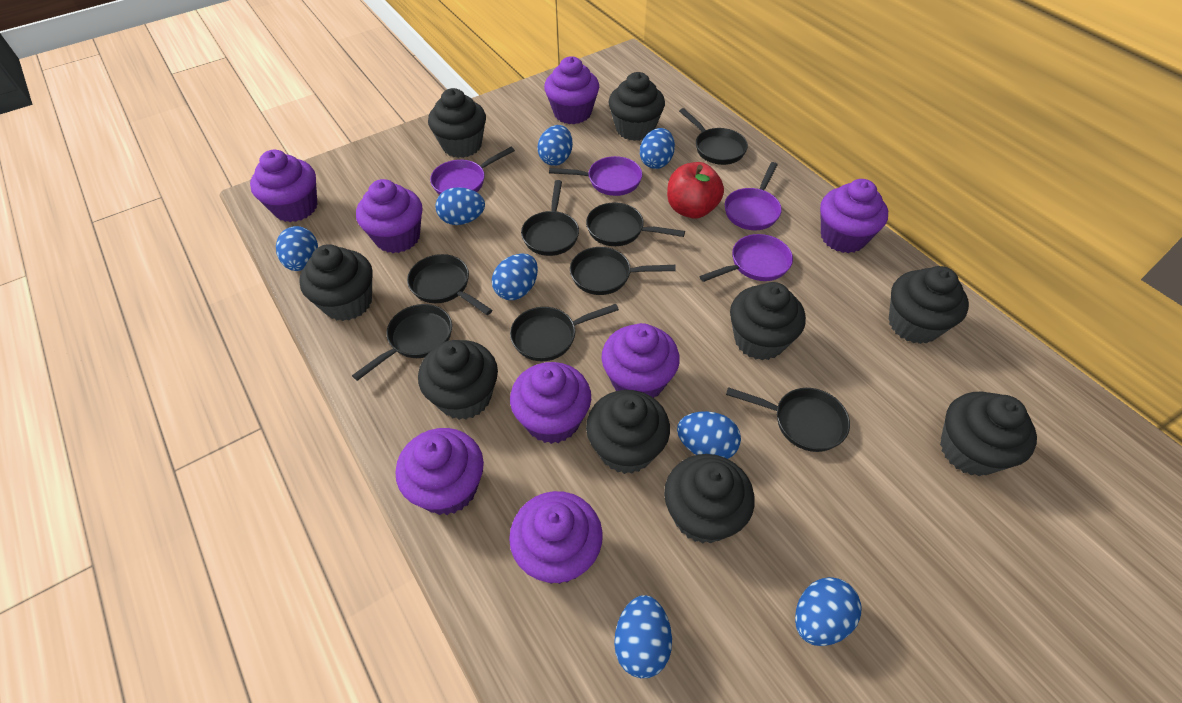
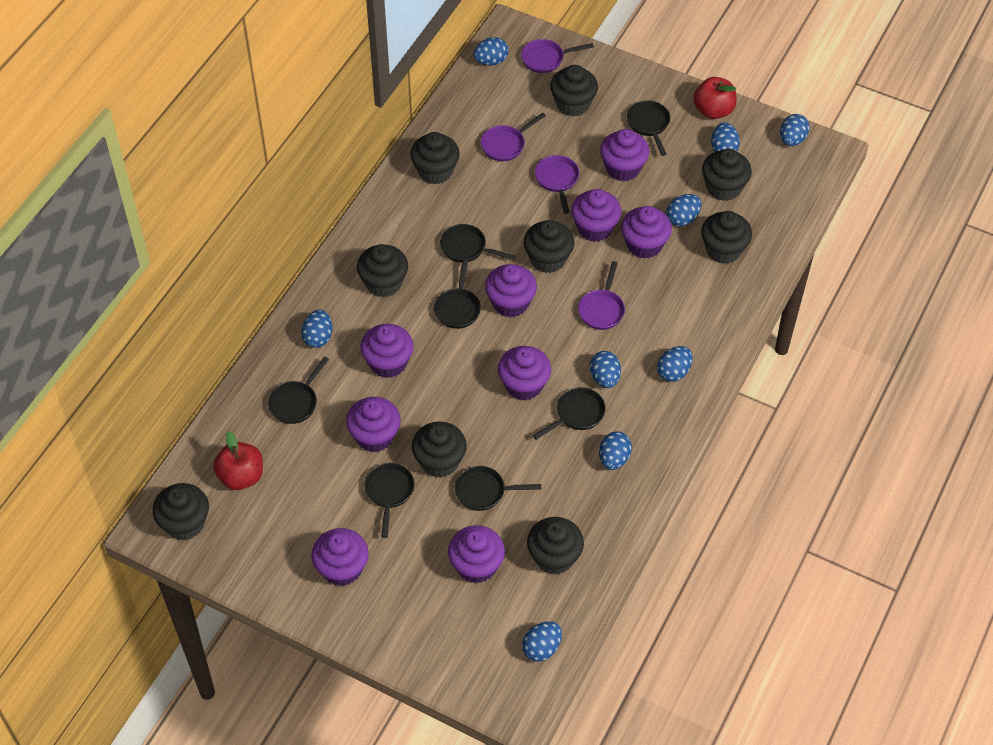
black pan: 8 -> 7
blue egg: 8 -> 9
purple cupcake: 8 -> 9
red apple: 1 -> 2

